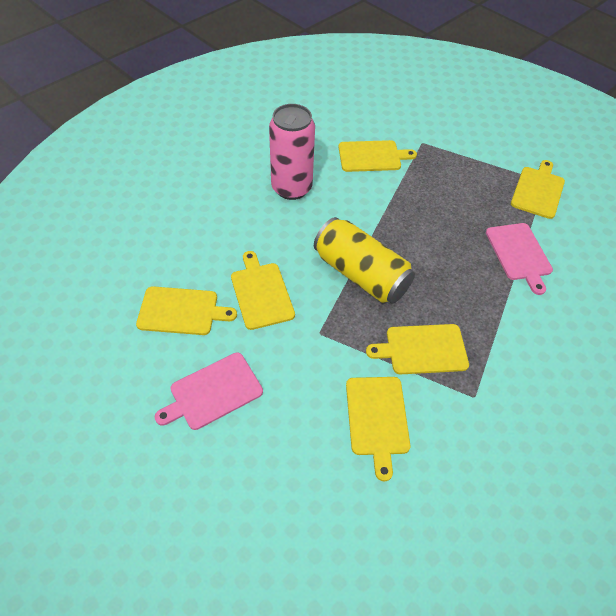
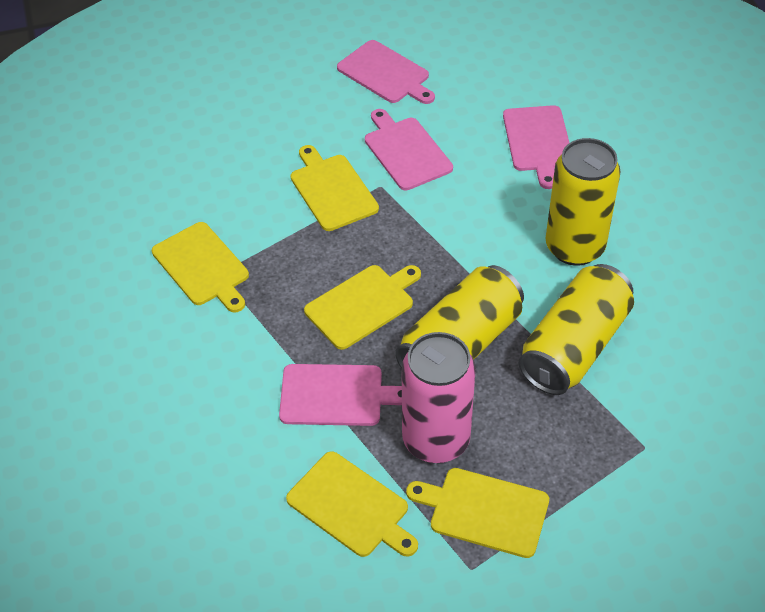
pink cutting board: 2 -> 4
yellow can: 1 -> 3
yellow cutting board: 6 -> 5

